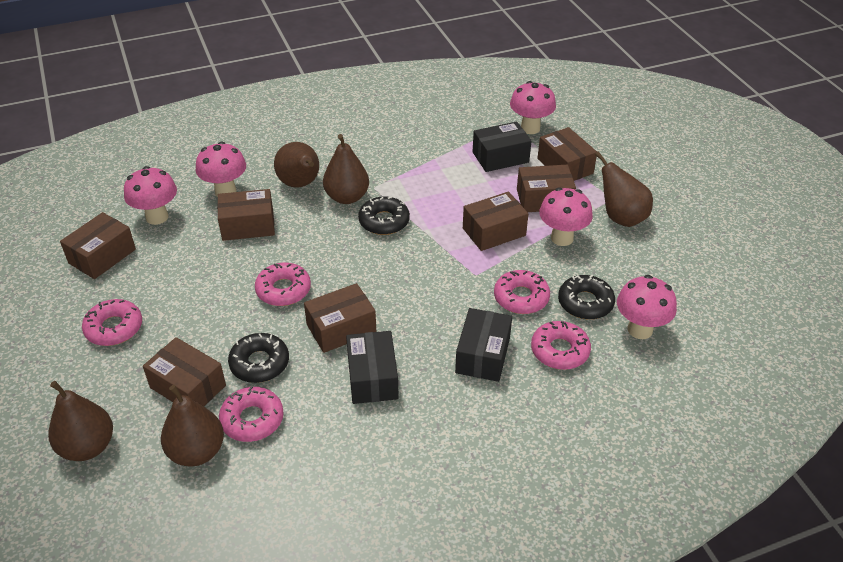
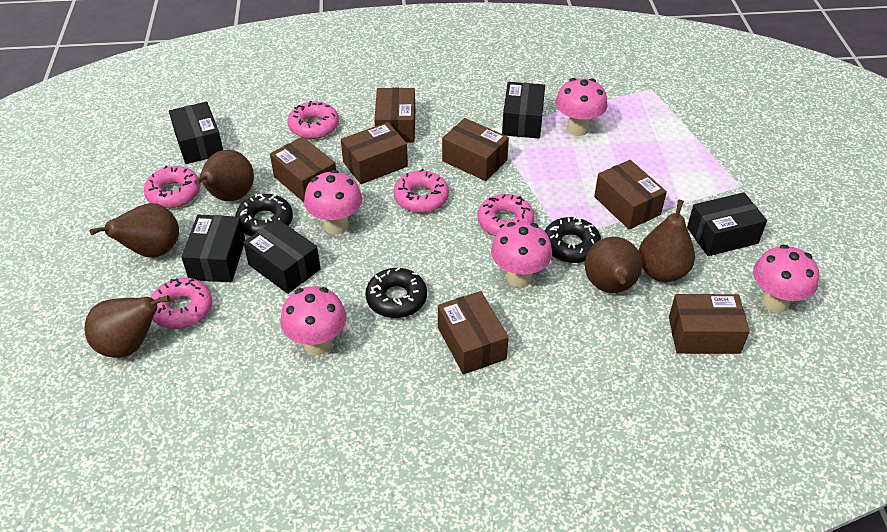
black box: 3 -> 5

